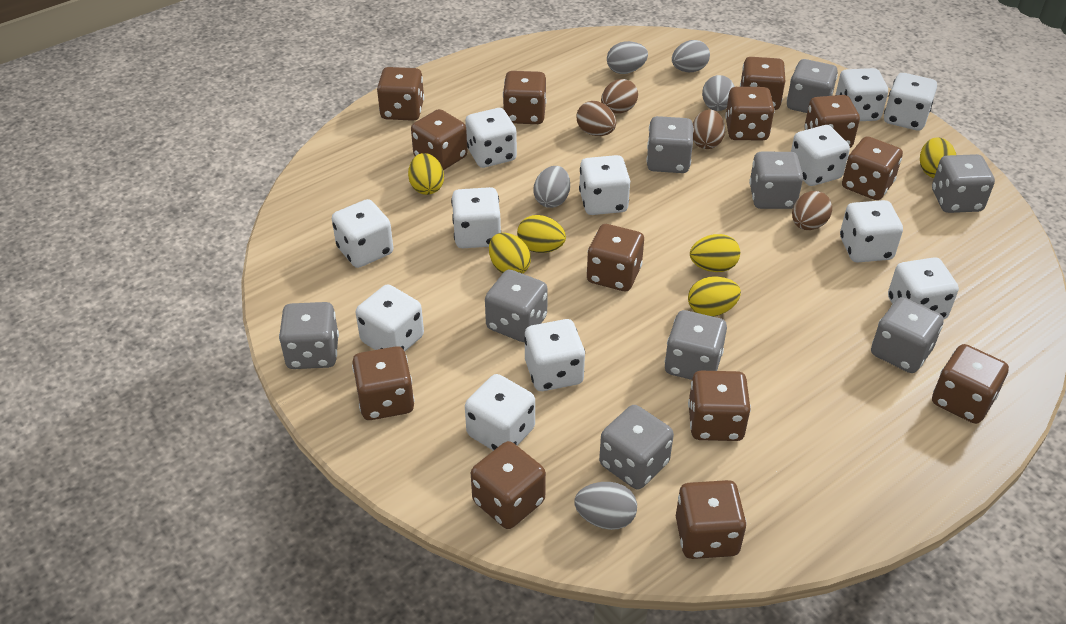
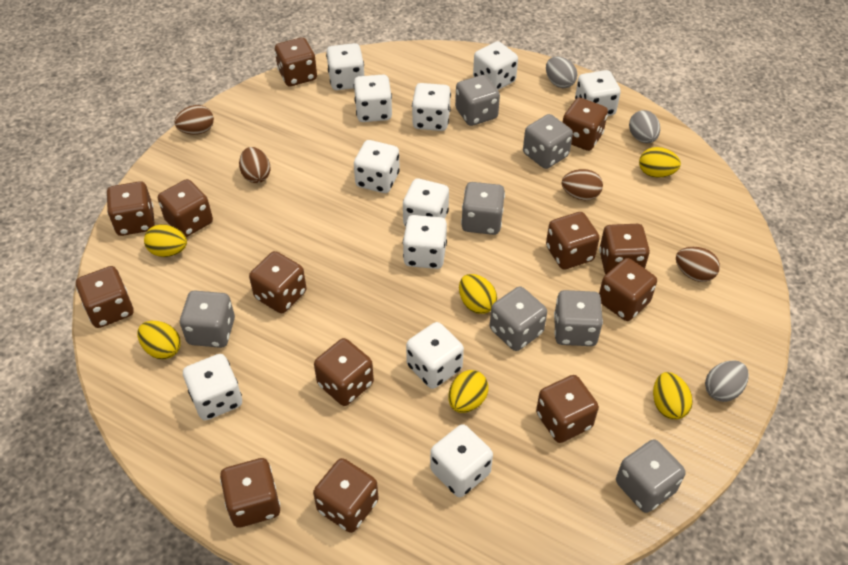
grey dice: 9 -> 7
grey egg: 5 -> 3
white dice: 12 -> 11

